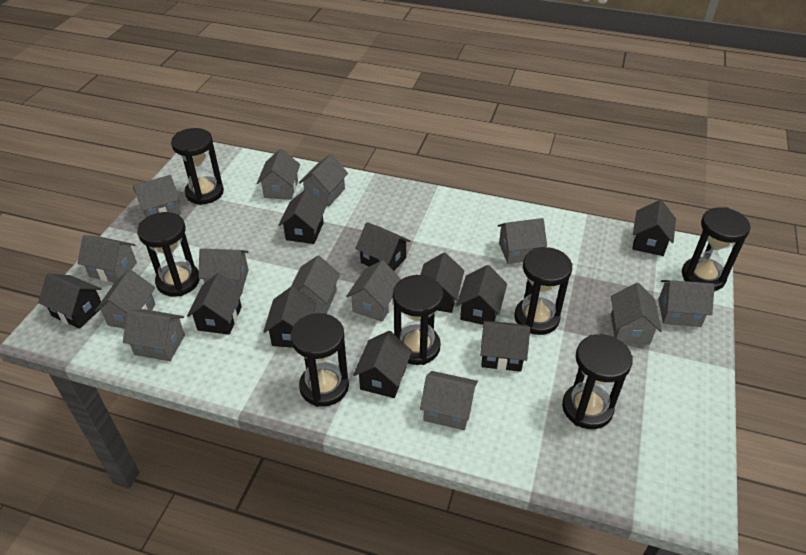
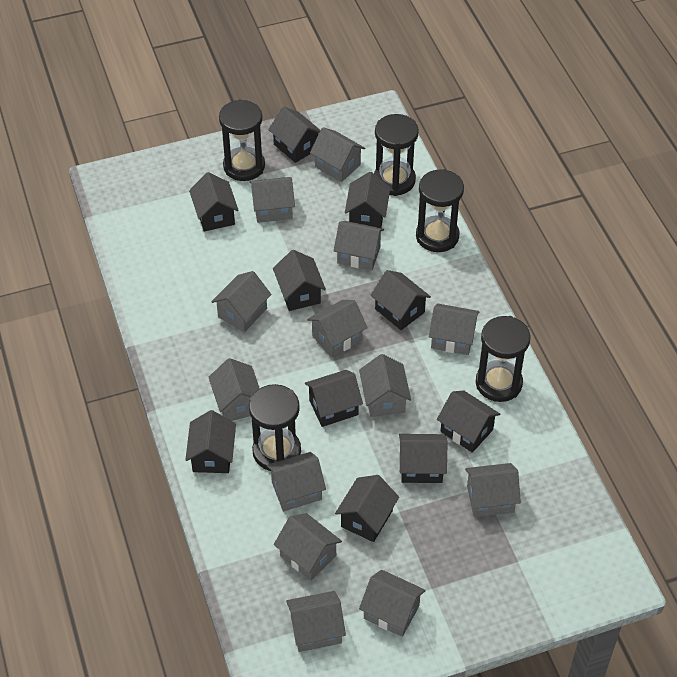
black hourglass: 7 -> 5

